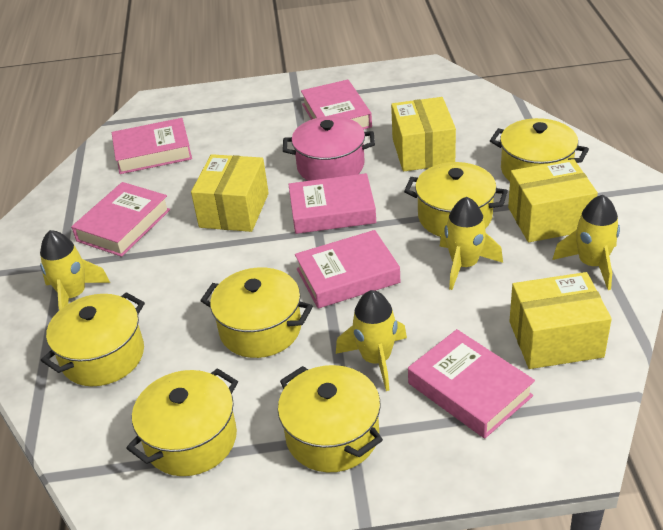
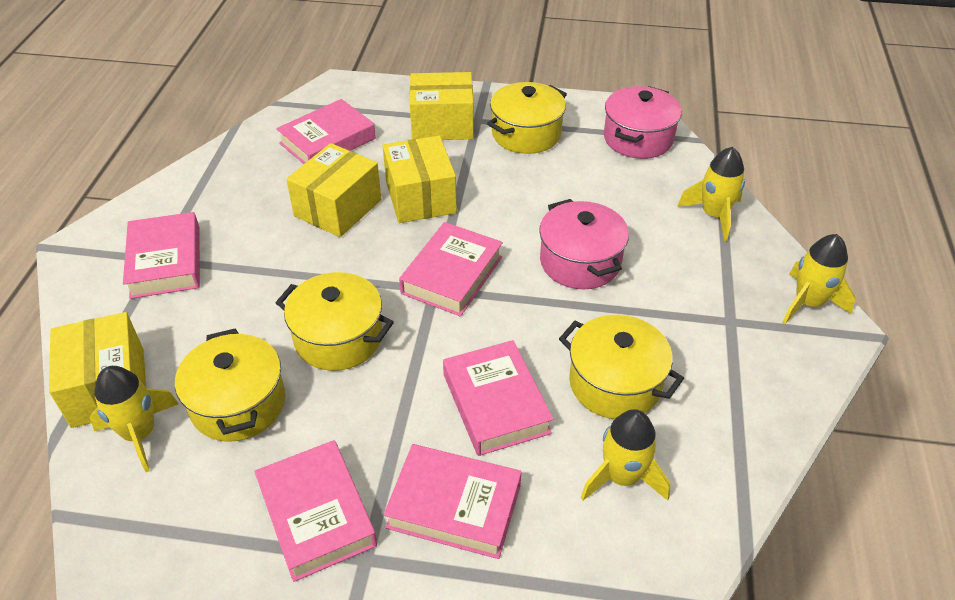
pink pot: 1 -> 2
yellow pot: 6 -> 4

